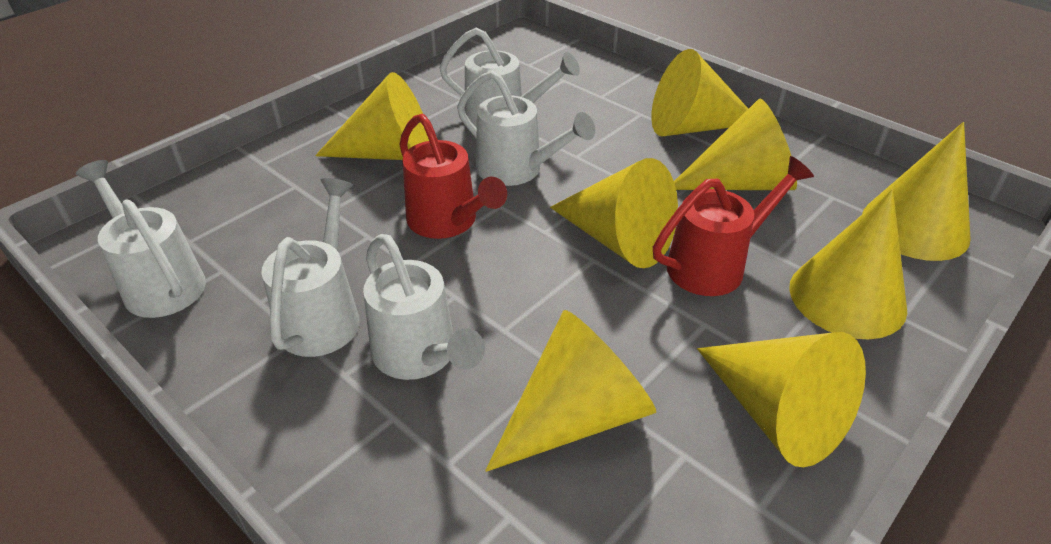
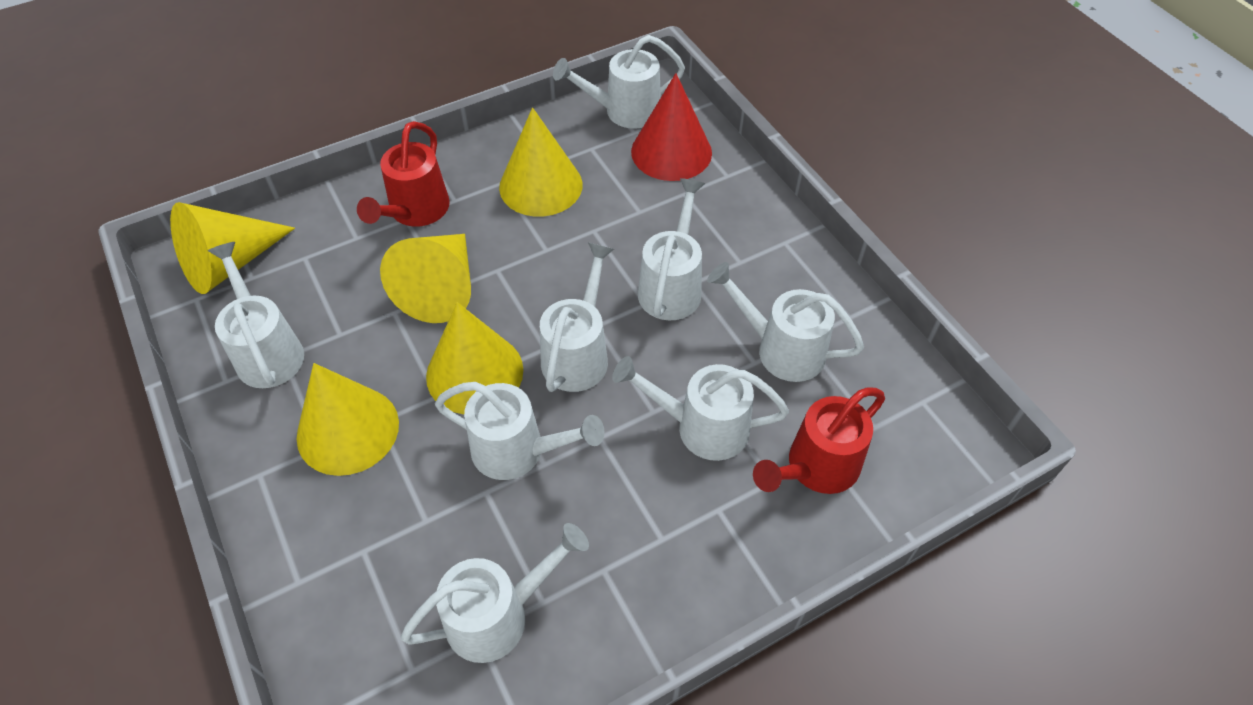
red cone: 0 -> 1
white watering can: 5 -> 8
yellow cone: 8 -> 5

